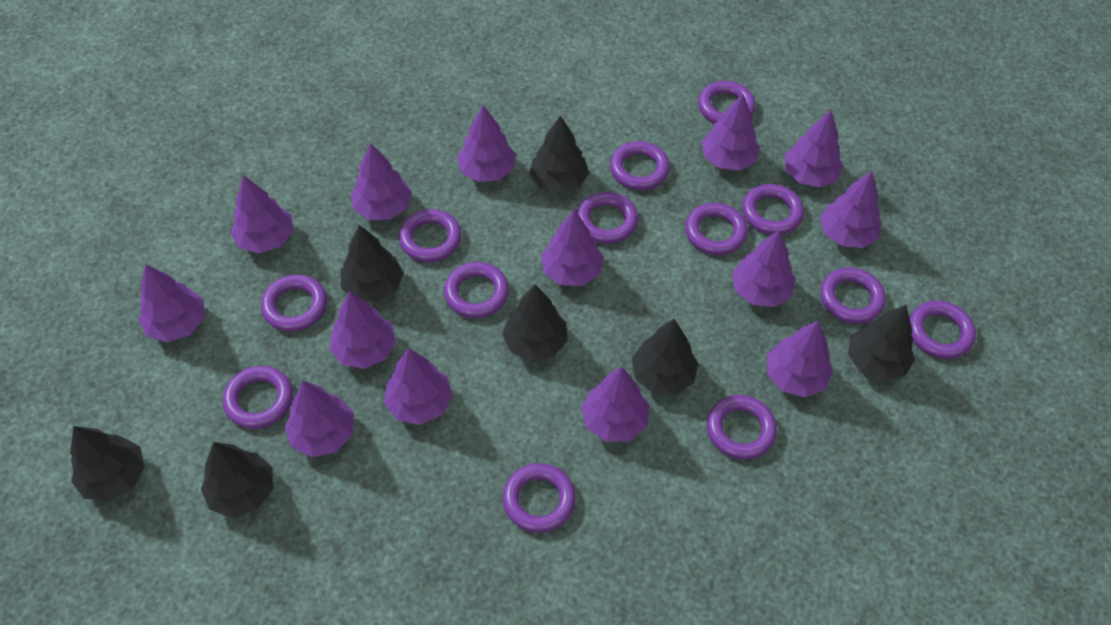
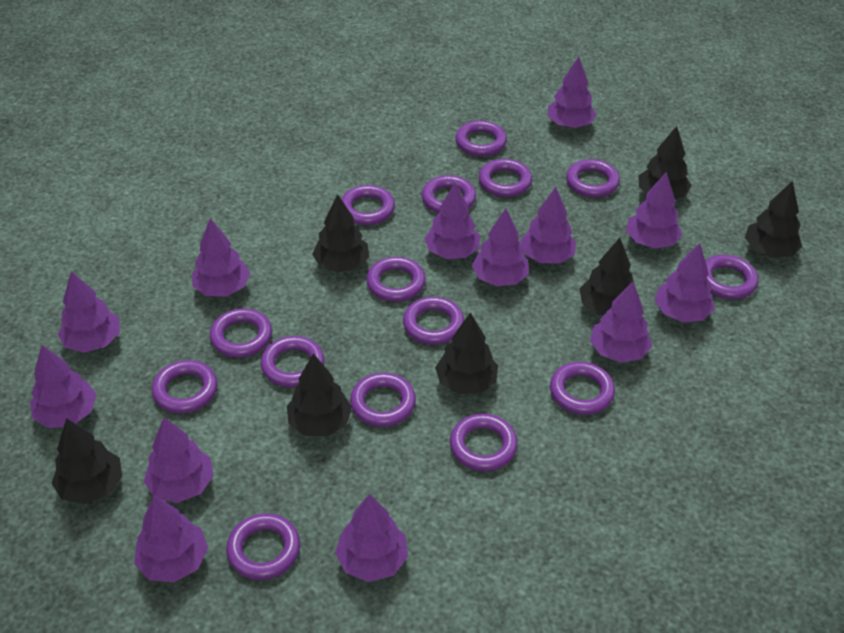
purple ring: 13 -> 15
purple tree: 14 -> 13

